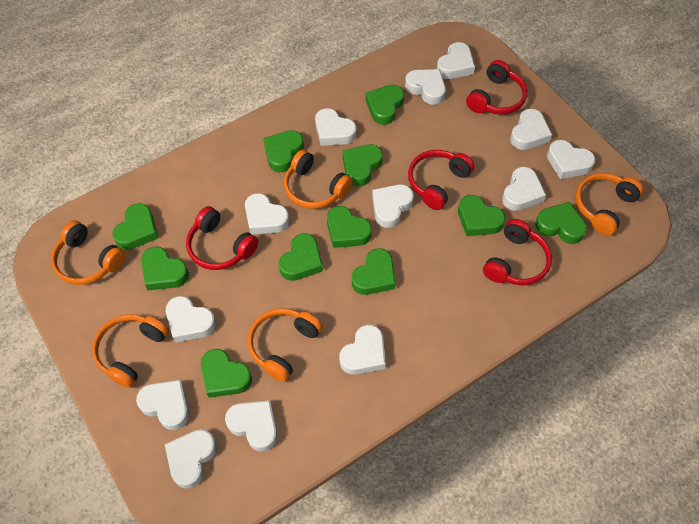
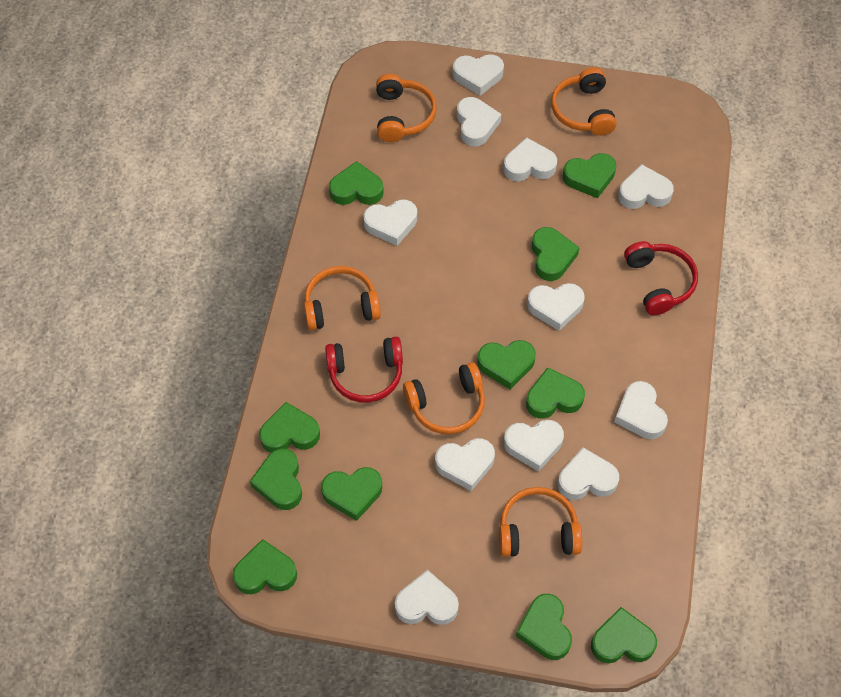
red headphones: 4 -> 2
white heart: 13 -> 11

